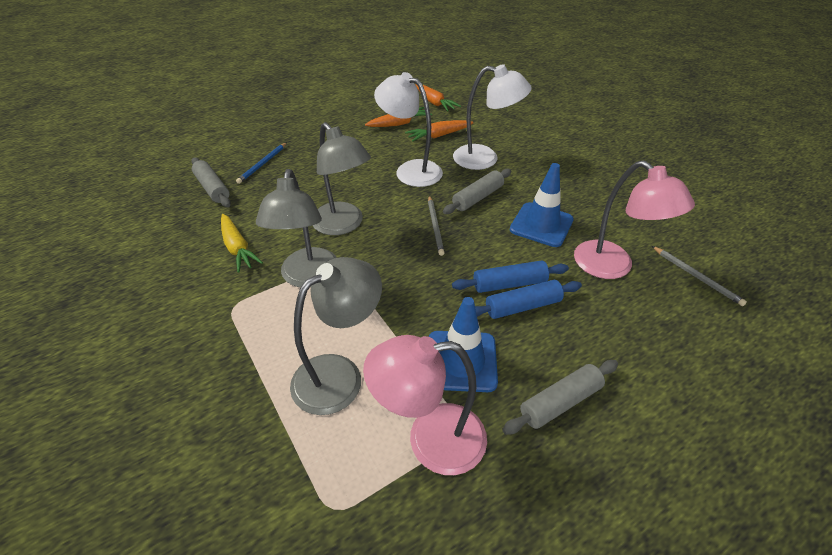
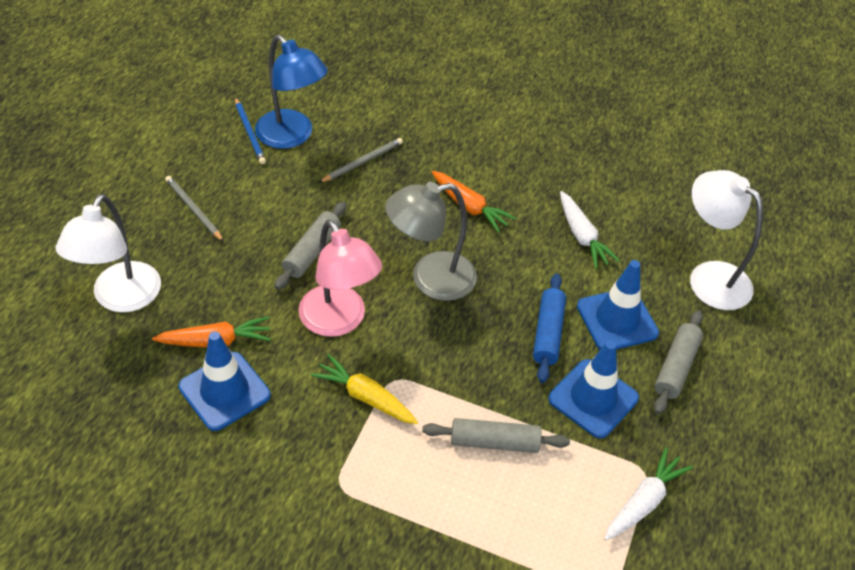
blue lamp: 0 -> 1
blue rolling pin: 2 -> 1
blue traffic cone: 2 -> 3
grey lamp: 3 -> 1
orange carrot: 3 -> 2
pink lamp: 2 -> 1
white carrot: 0 -> 2

